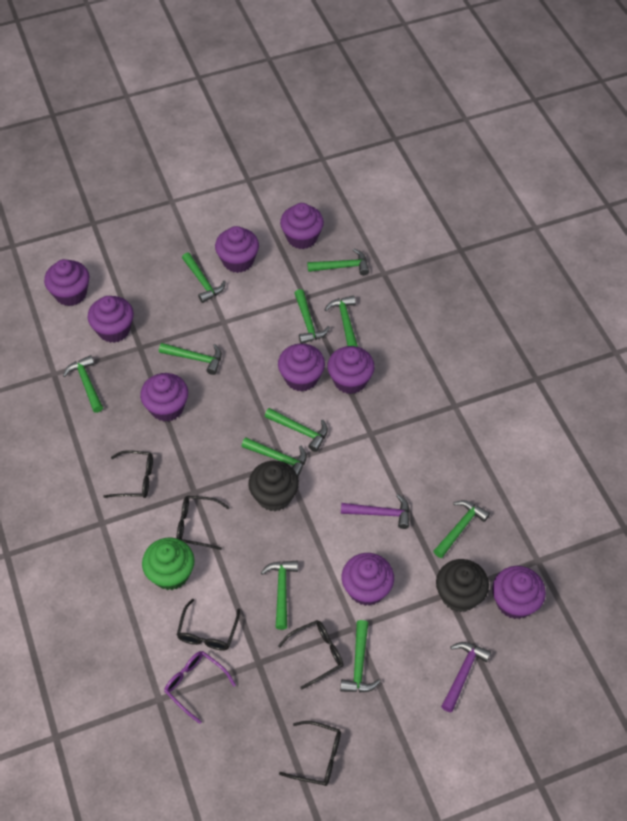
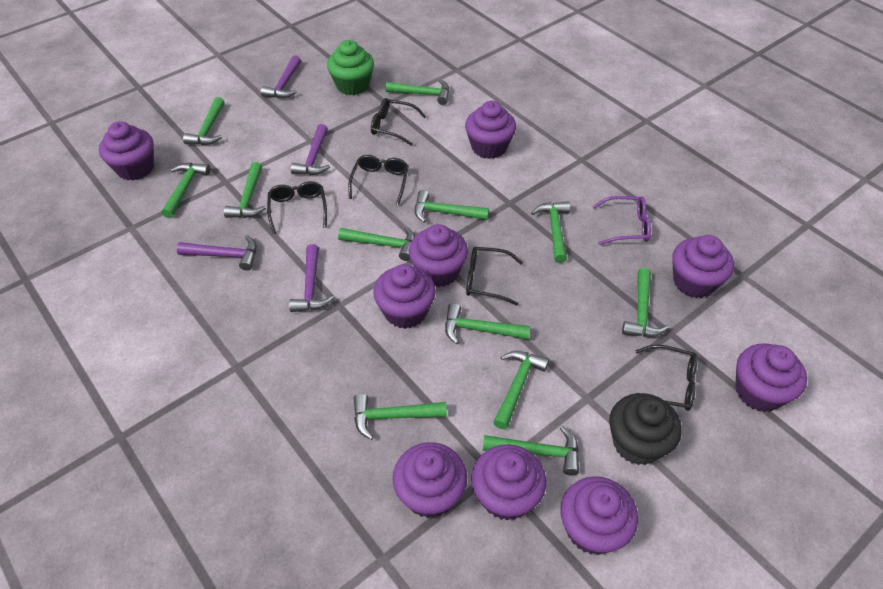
black cupcake: 2 -> 1
green hammer: 11 -> 12
purple hammer: 2 -> 4

